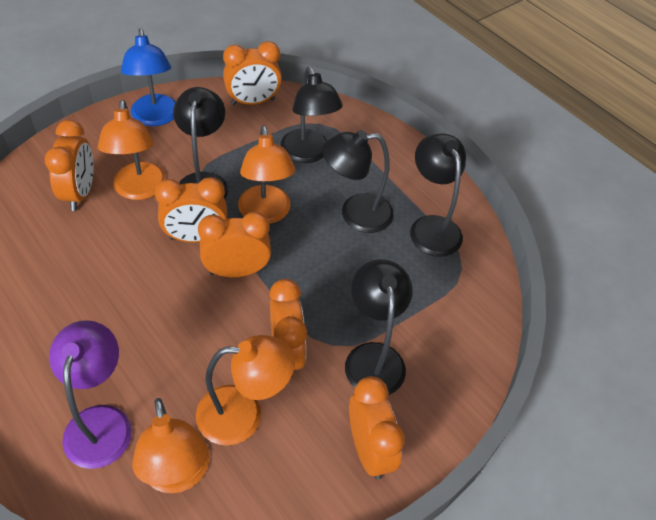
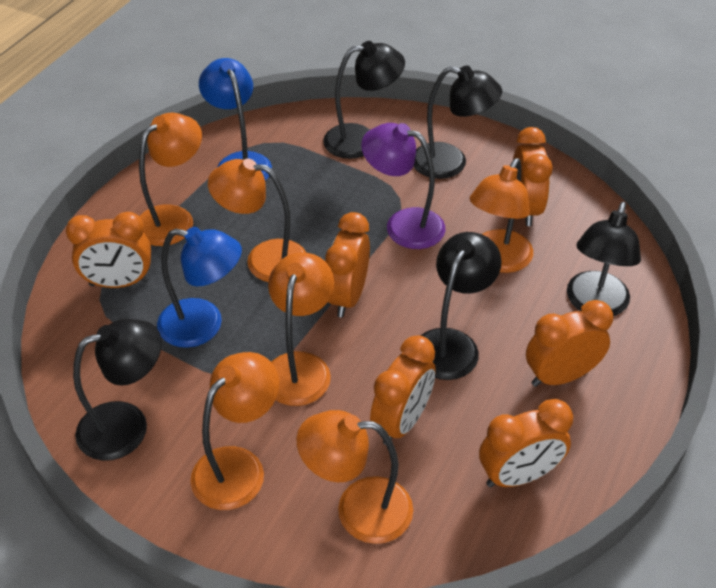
blue lamp: 1 -> 2
orange lamp: 4 -> 6

